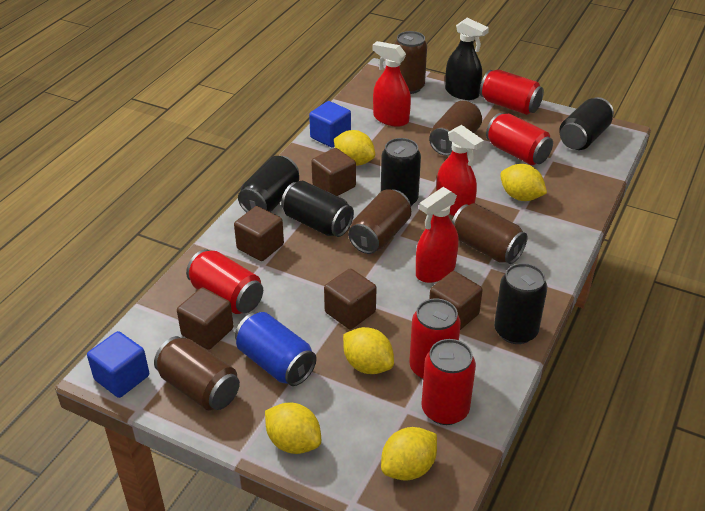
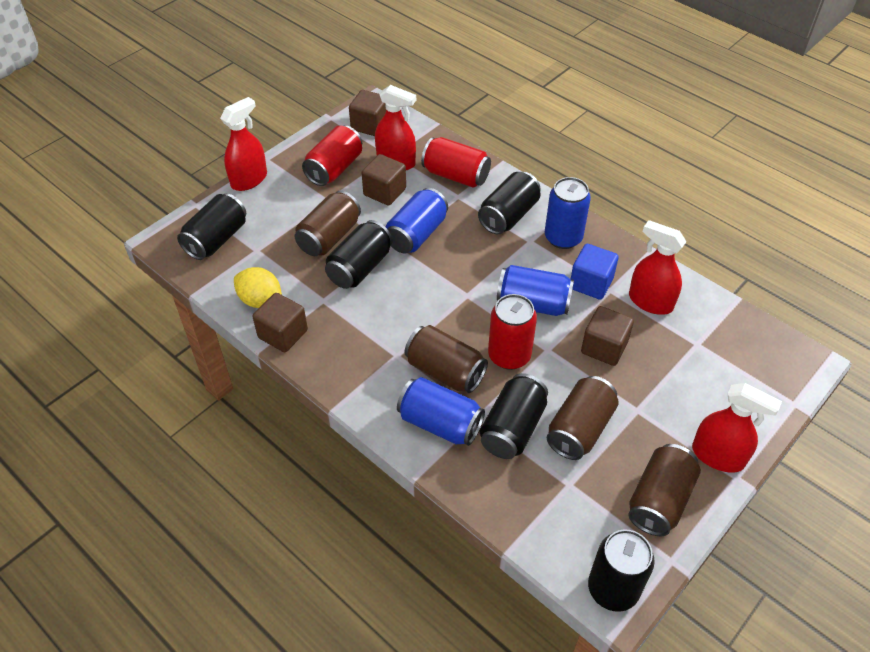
black spray bottle: 1 -> 0
blue can: 1 -> 4
blue cube: 2 -> 1
brown can: 5 -> 4
brown cube: 5 -> 4
red can: 5 -> 3
red spray bottle: 3 -> 4
yellow lemon: 5 -> 1

